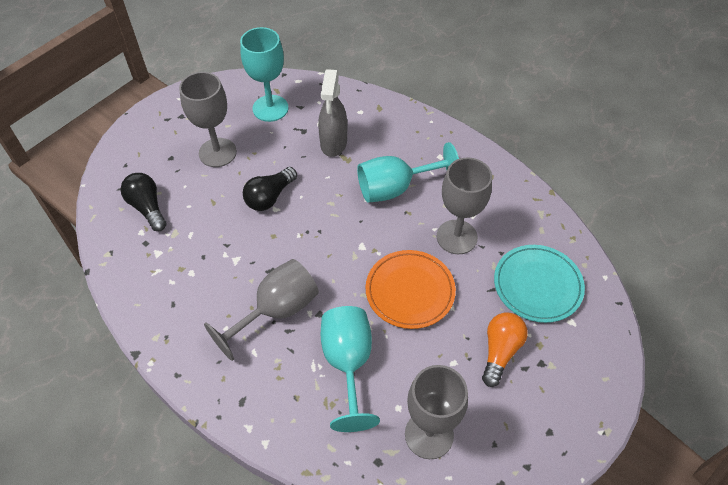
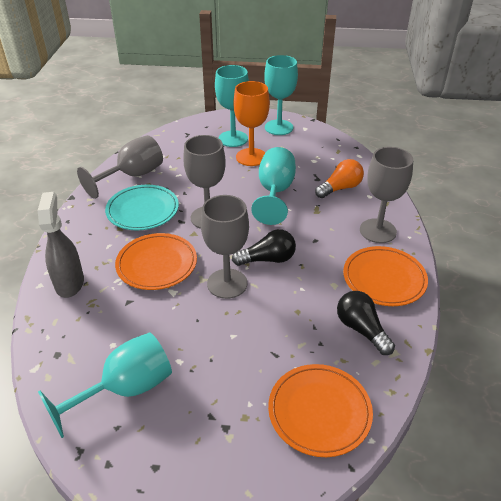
orange goblet: 0 -> 1
orange plate: 1 -> 3
turquoise goblet: 3 -> 4

